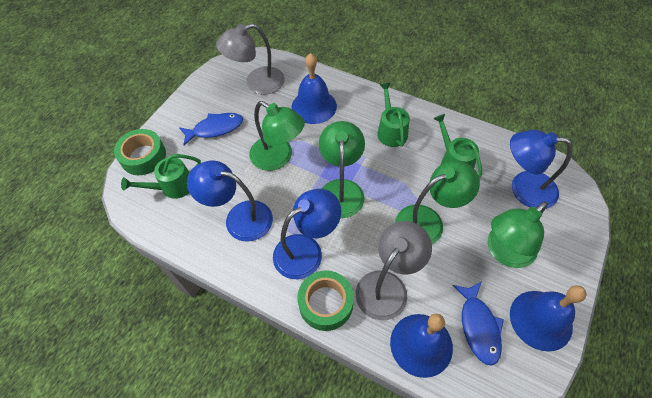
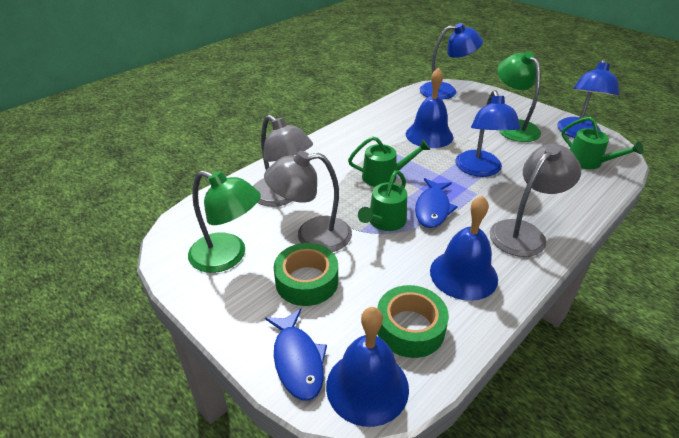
green lamp: 4 -> 2
grey lamp: 2 -> 3

